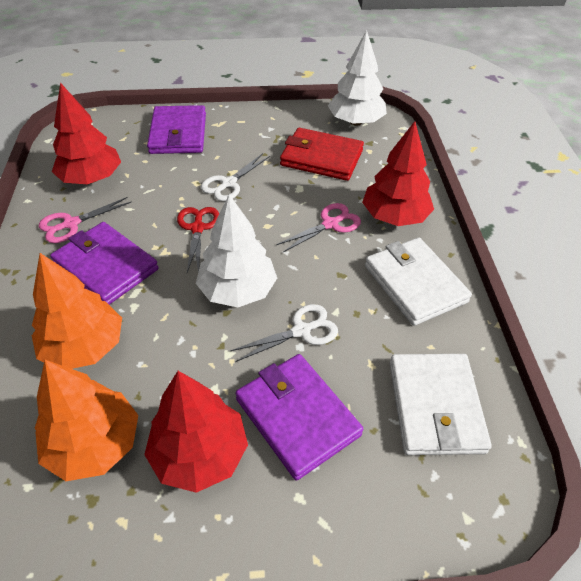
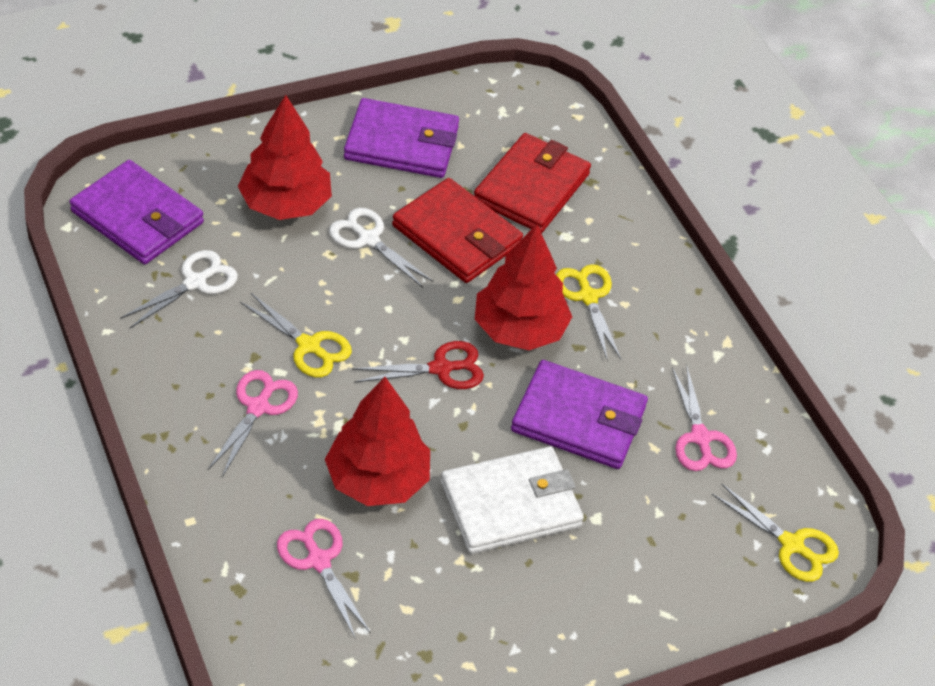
orange tree: 2 -> 0
pink scissors: 2 -> 3
red wallet: 1 -> 2
white tree: 2 -> 0
white wallet: 2 -> 1
yellow scissors: 0 -> 3

